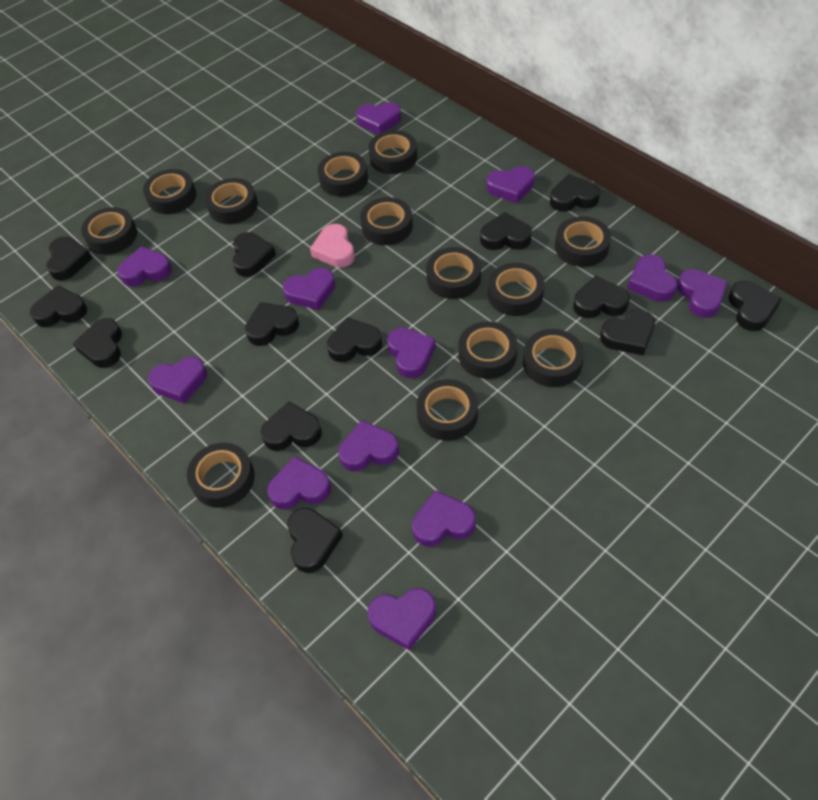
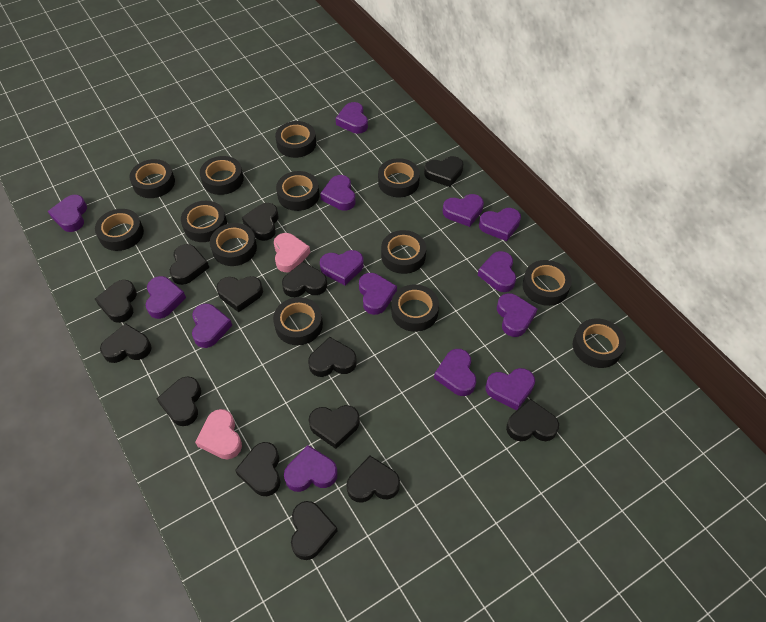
black heart: 13 -> 14
pink heart: 1 -> 2
purple heart: 12 -> 14

